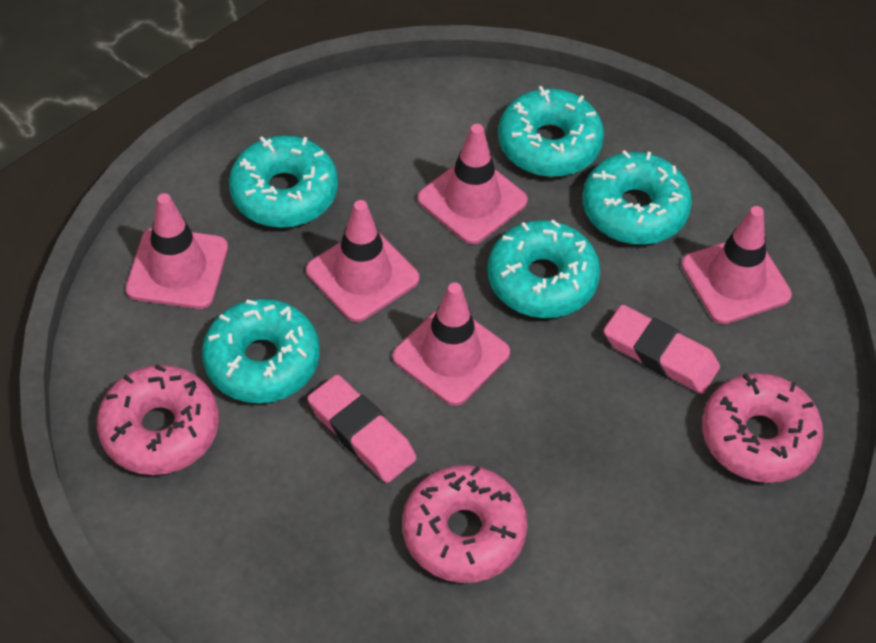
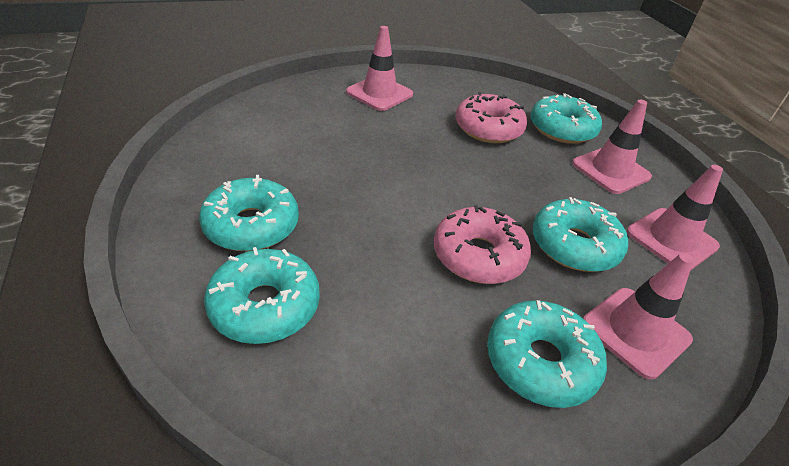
pink donut: 3 -> 2
pink eraser: 2 -> 0
pink traffic cone: 5 -> 4

